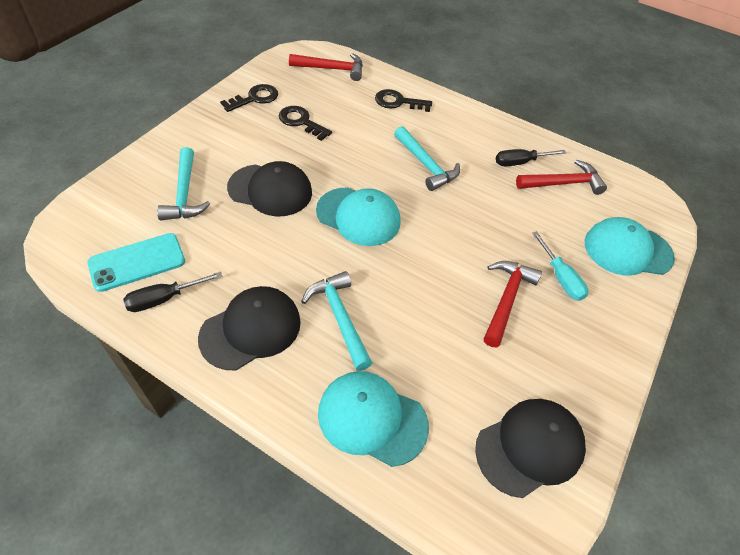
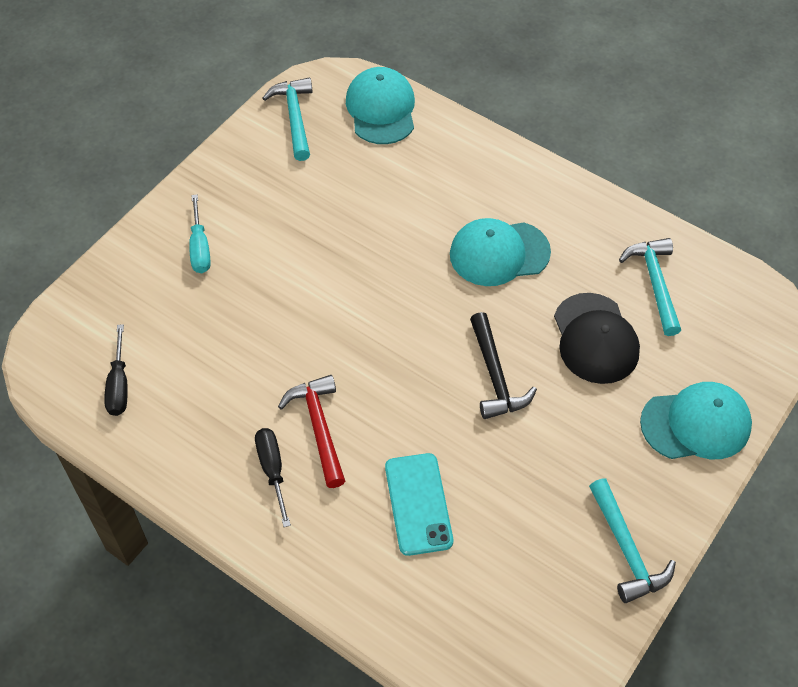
black cap: 3 -> 1
black hammer: 0 -> 1
black key: 3 -> 0
red hammer: 3 -> 1

